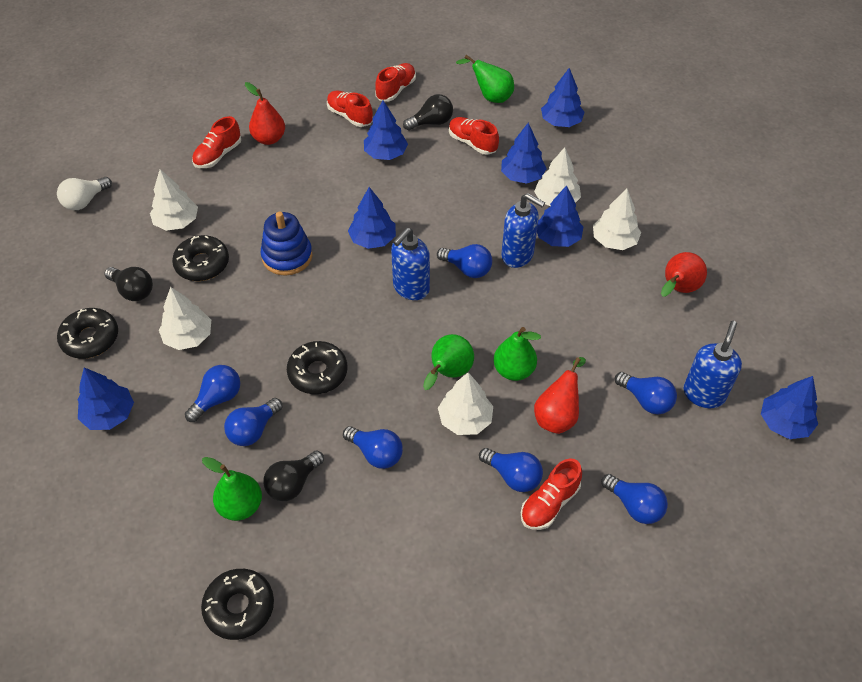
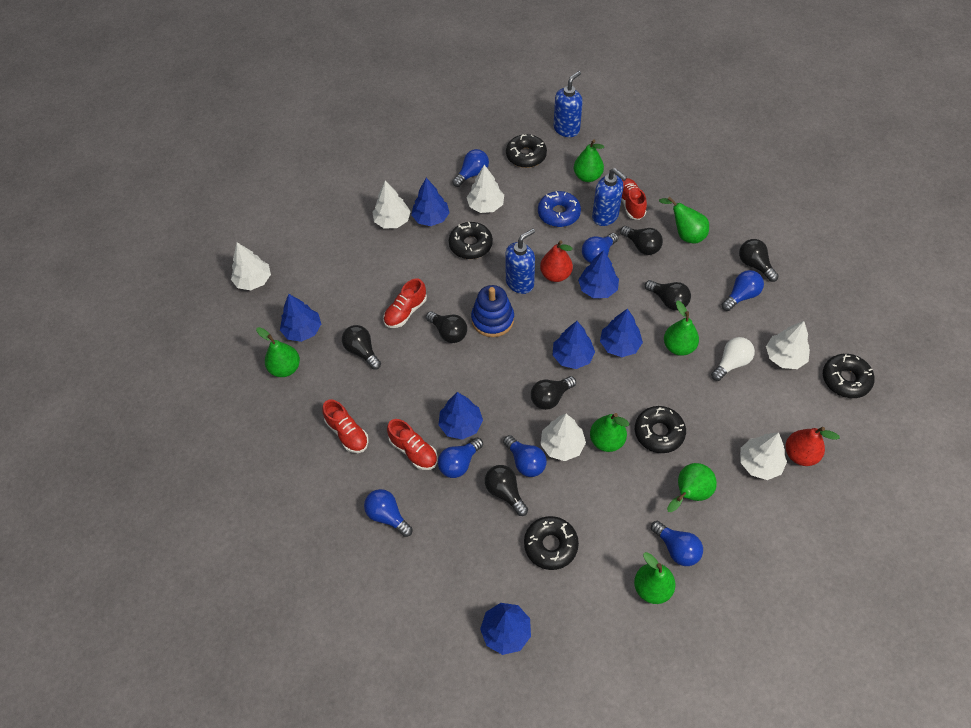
black donut: 4 -> 5
black light bulb: 3 -> 7
blue donut: 0 -> 1
green pear: 4 -> 7
red pear: 3 -> 2
red shoe: 5 -> 4
white tree: 5 -> 6

